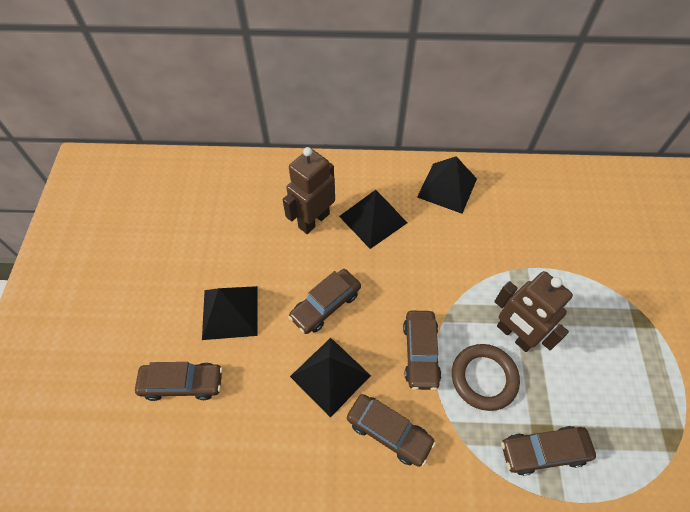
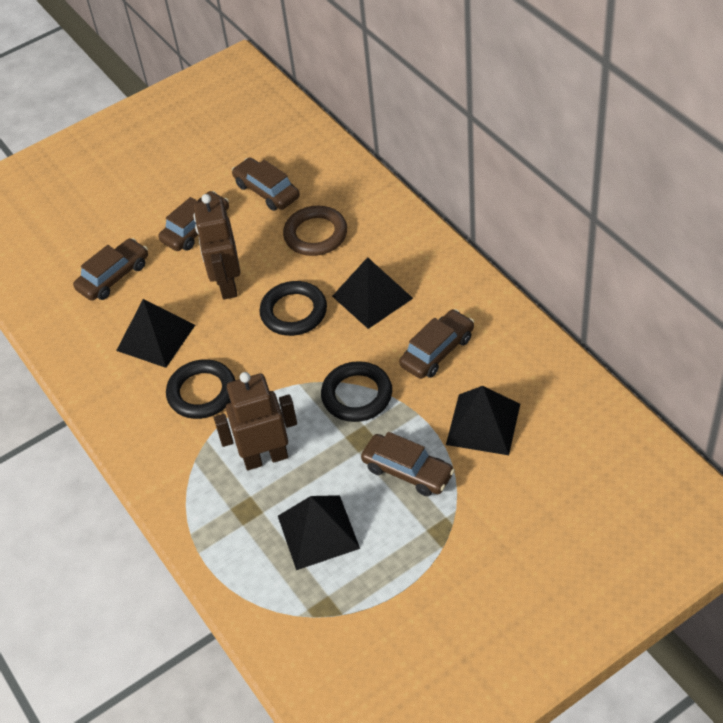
black ring: 0 -> 3

